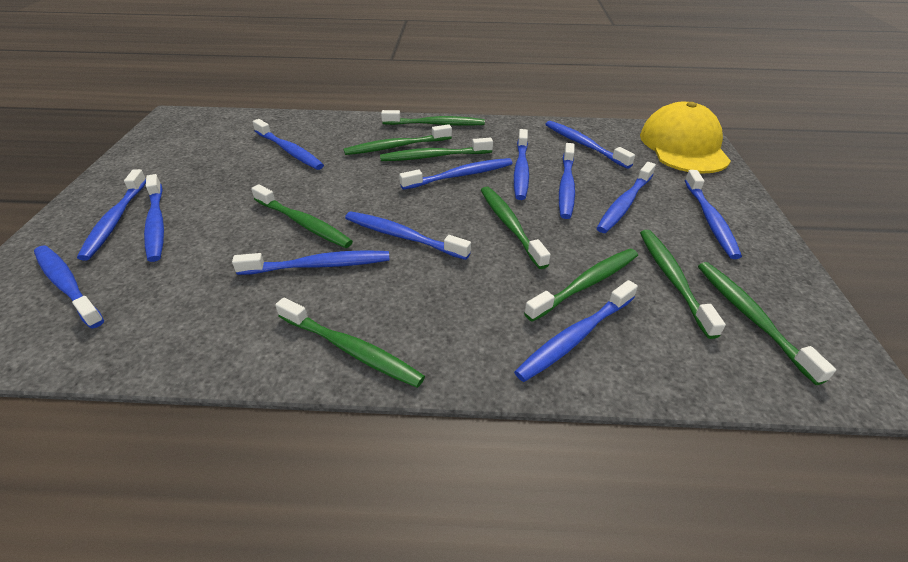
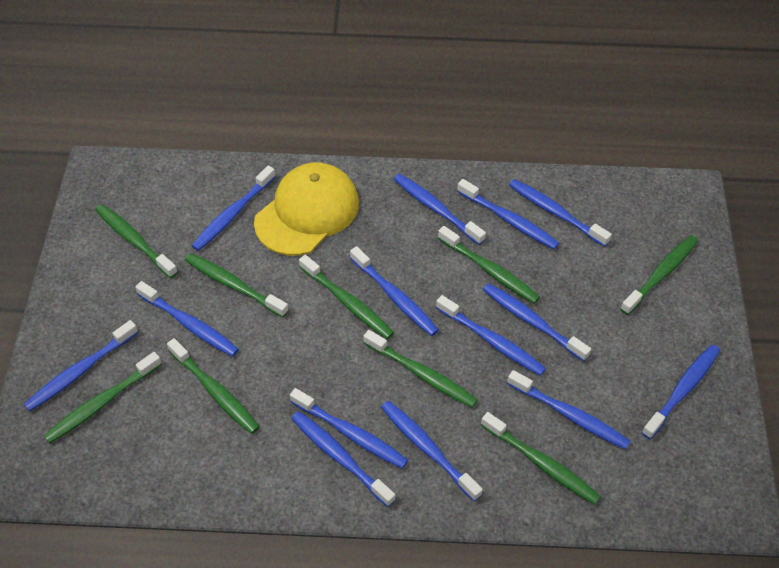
blue toothbrush: 13 -> 14

